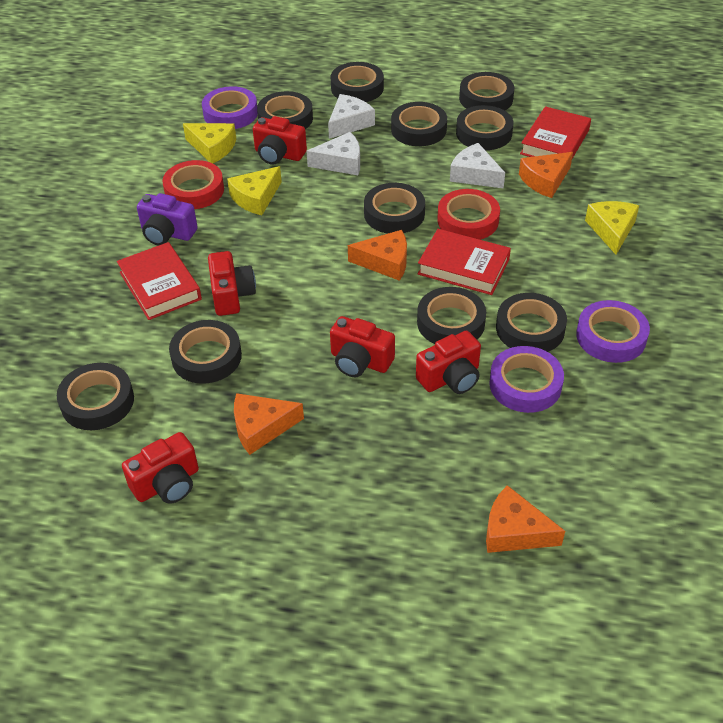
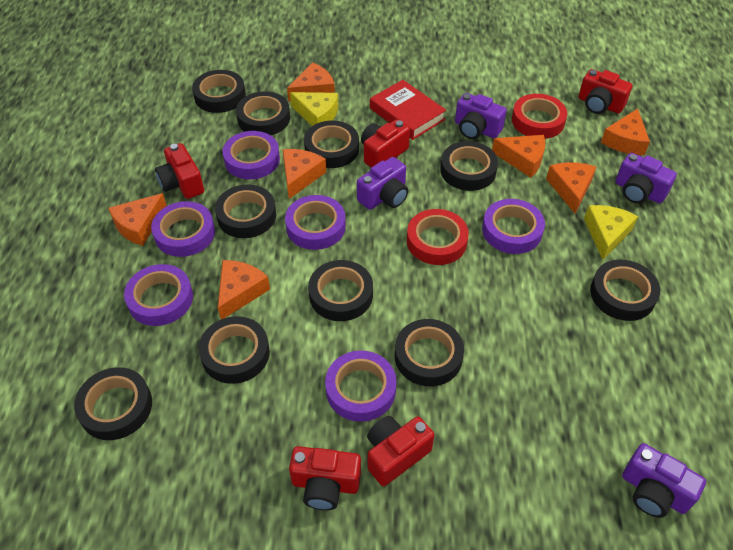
orange cheese: 4 -> 7
purple camera: 1 -> 4
purple tape: 3 -> 6
red book: 3 -> 1
white cheese: 3 -> 0
yellow cheese: 3 -> 2

